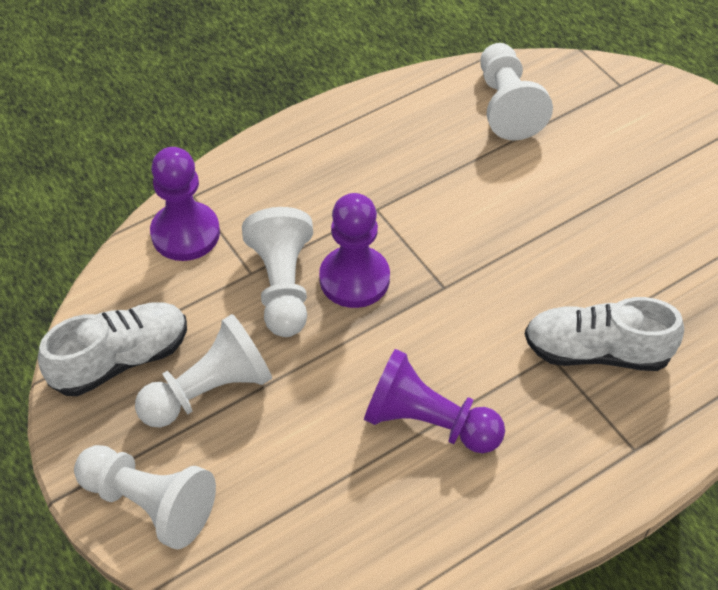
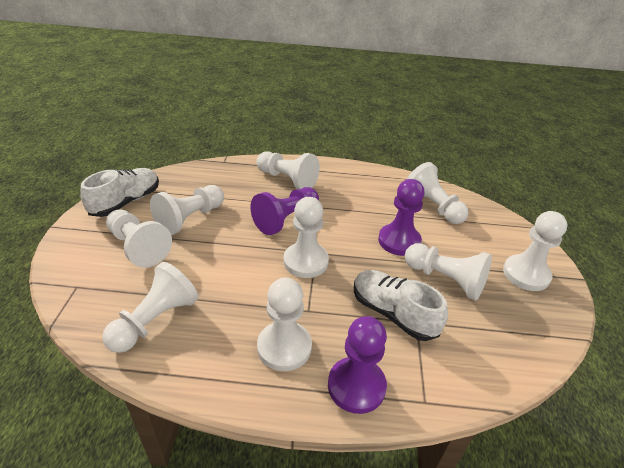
white pawn: 4 -> 9

